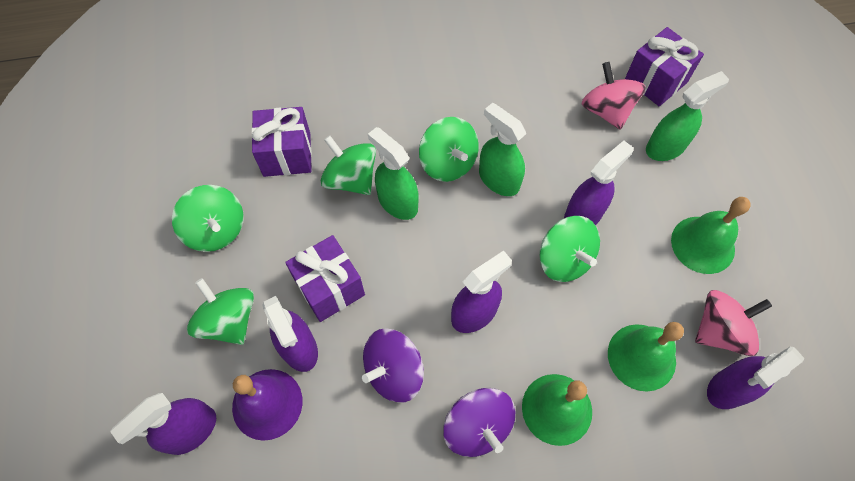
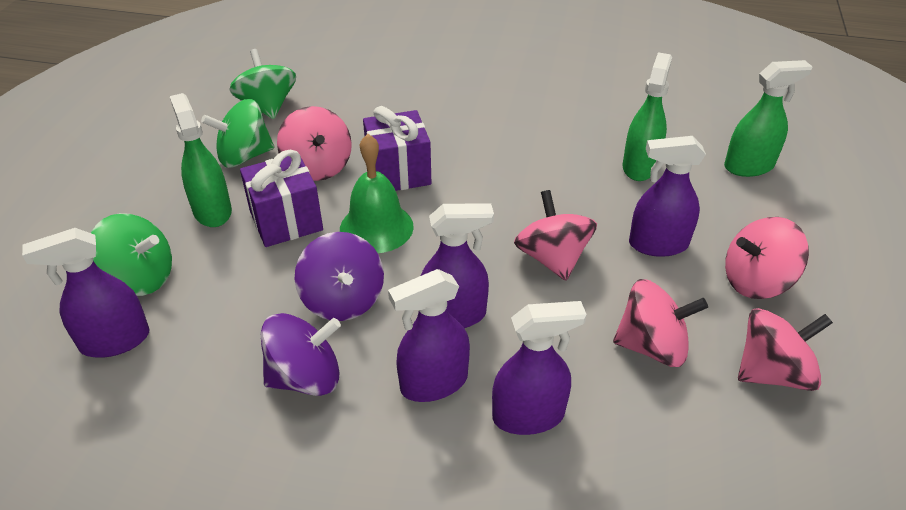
green bell: 3 -> 1
green spinning top: 5 -> 3
pink spinning top: 2 -> 5
purple bell: 1 -> 0
purple gift: 3 -> 2

